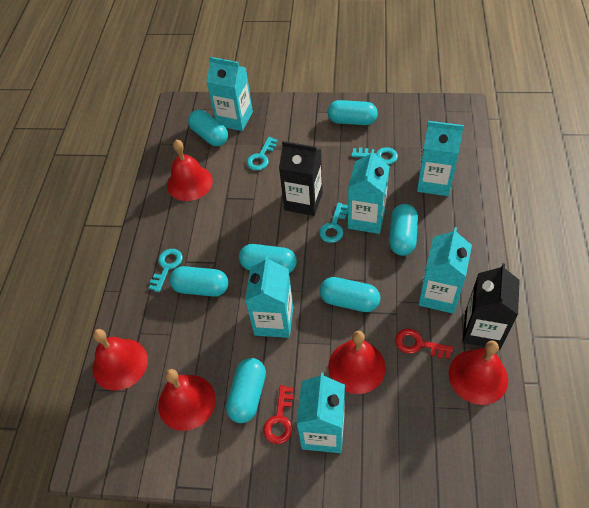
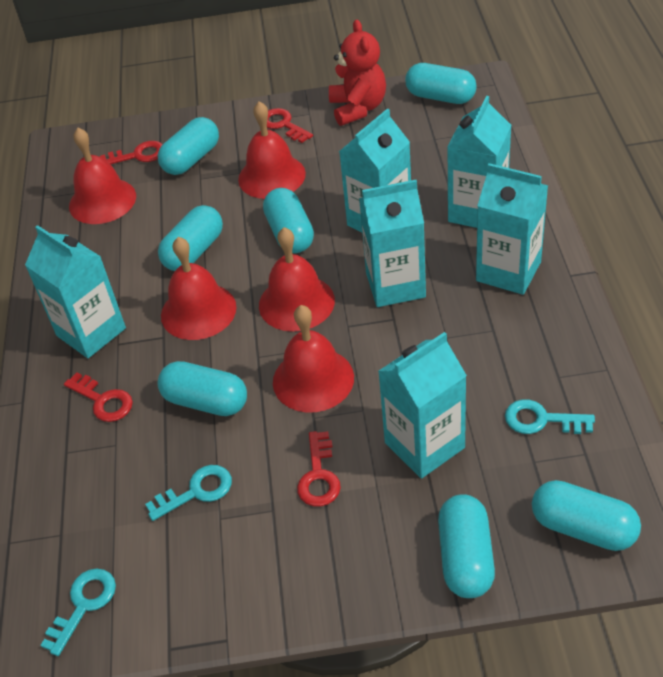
black carton: 2 -> 0
red key: 2 -> 4
red teddy bear: 0 -> 1
turquoise key: 4 -> 3

